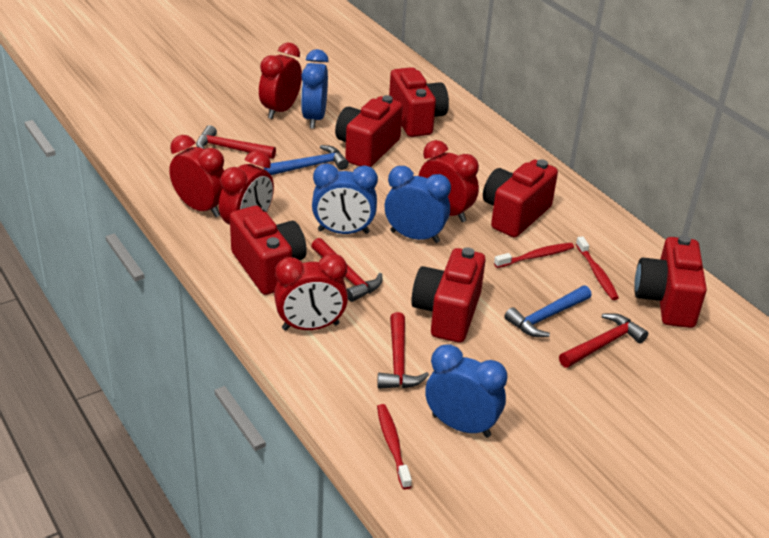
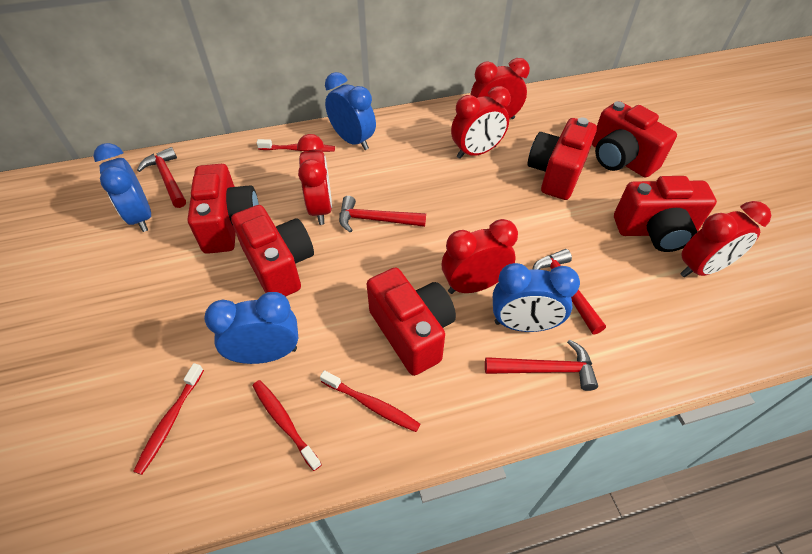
blue hammer: 2 -> 0
red toothbrush: 3 -> 4

